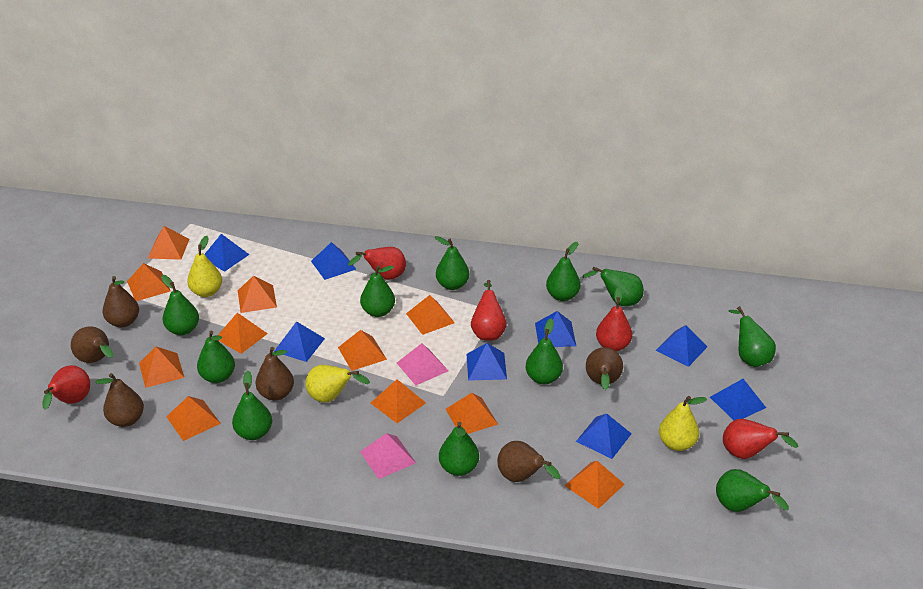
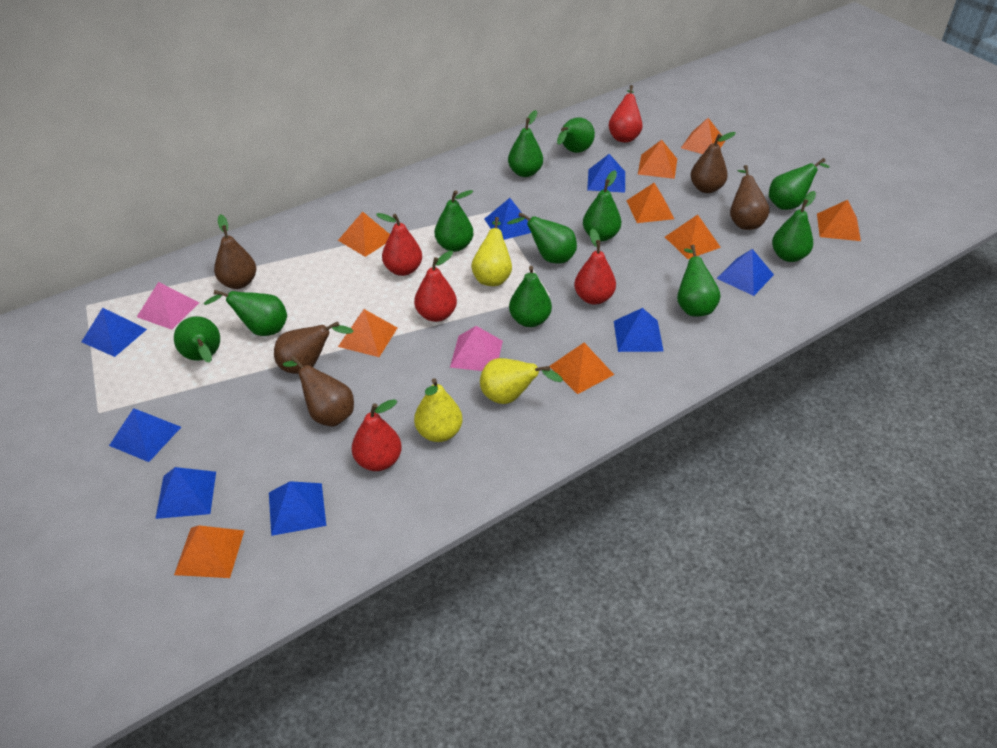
brown pear: 6 -> 5
orange pyramid: 11 -> 9

